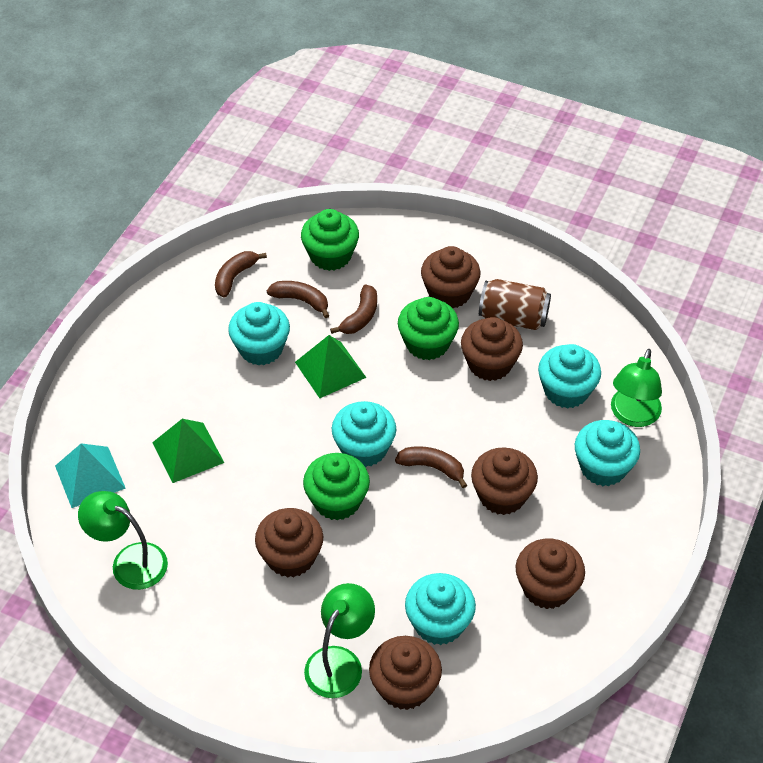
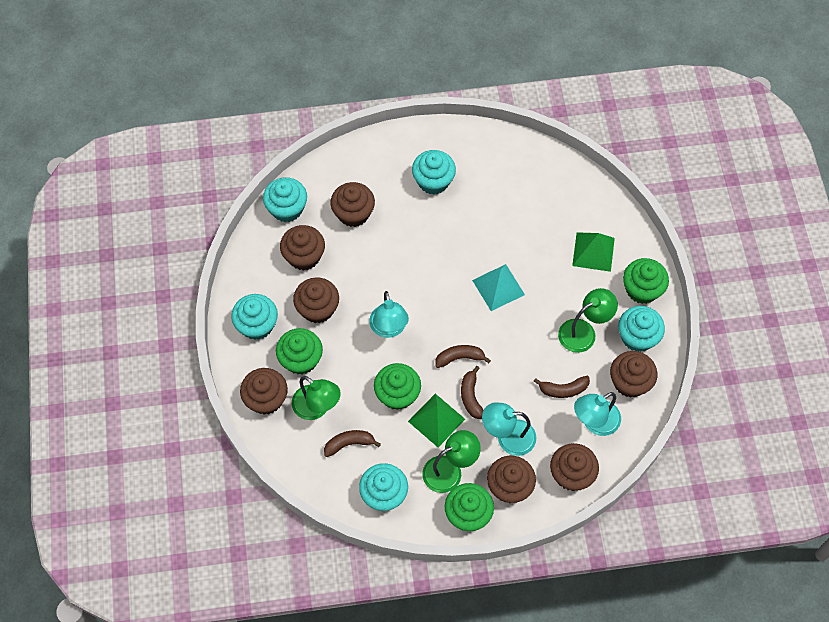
brown can: 1 -> 0
brown cupcake: 6 -> 7
green cupcake: 3 -> 4
turquoise lamp: 0 -> 3

